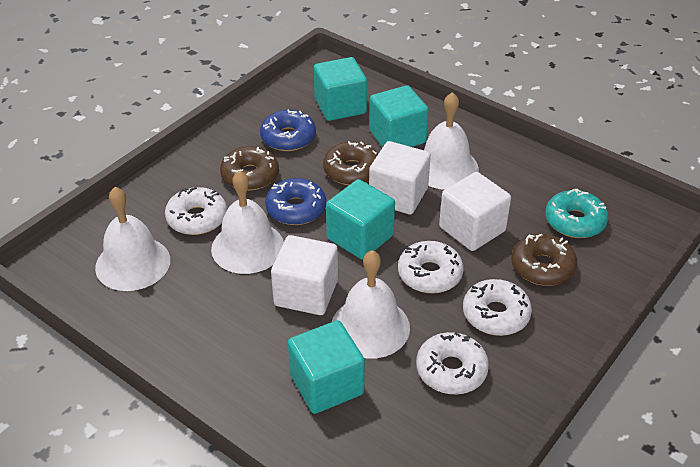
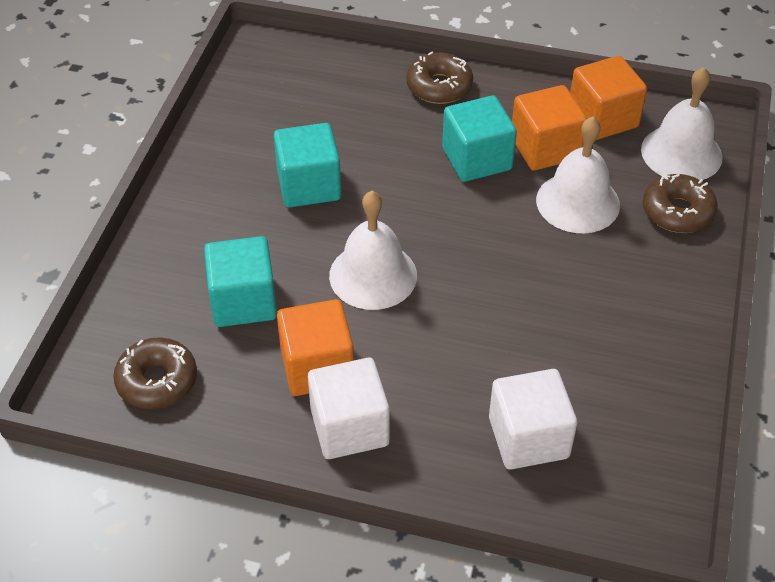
blue donut: 2 -> 0
orange cube: 0 -> 3
turquoise cube: 4 -> 3
turquoise donut: 1 -> 0
white bell: 4 -> 3
white cube: 3 -> 2
white donut: 4 -> 0

